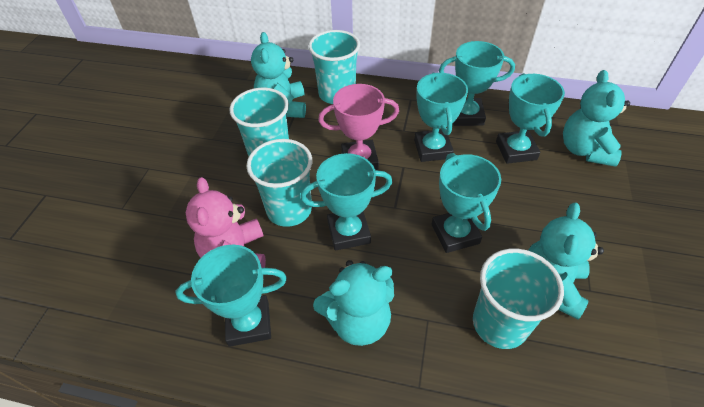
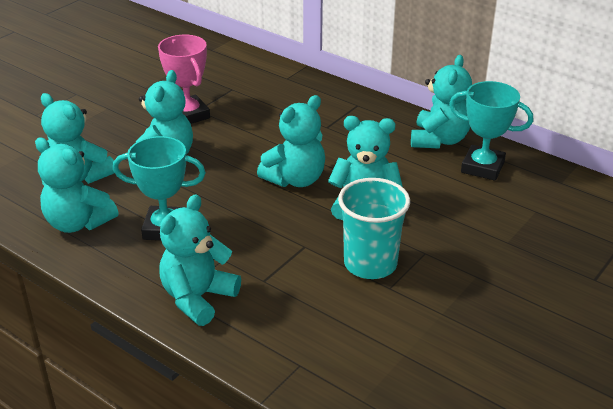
pink teddy bear: 1 -> 0
turquoise cup: 4 -> 1
turquoise teddy bear: 4 -> 7
turquoise trophy: 6 -> 2

